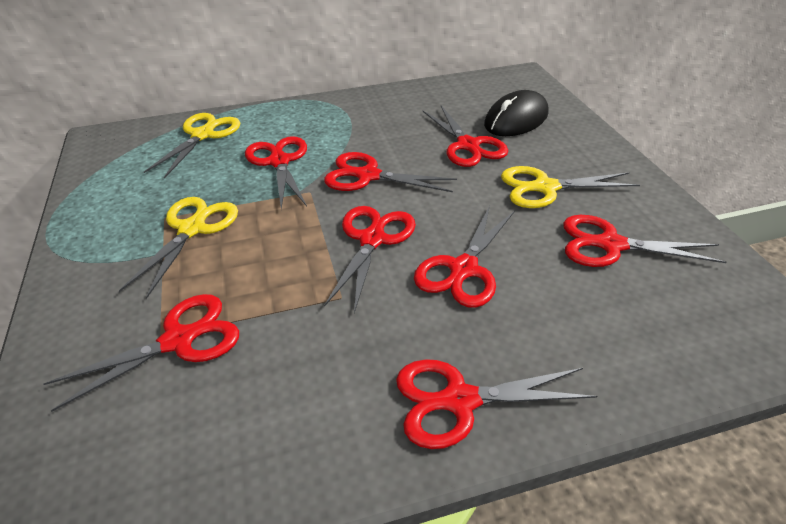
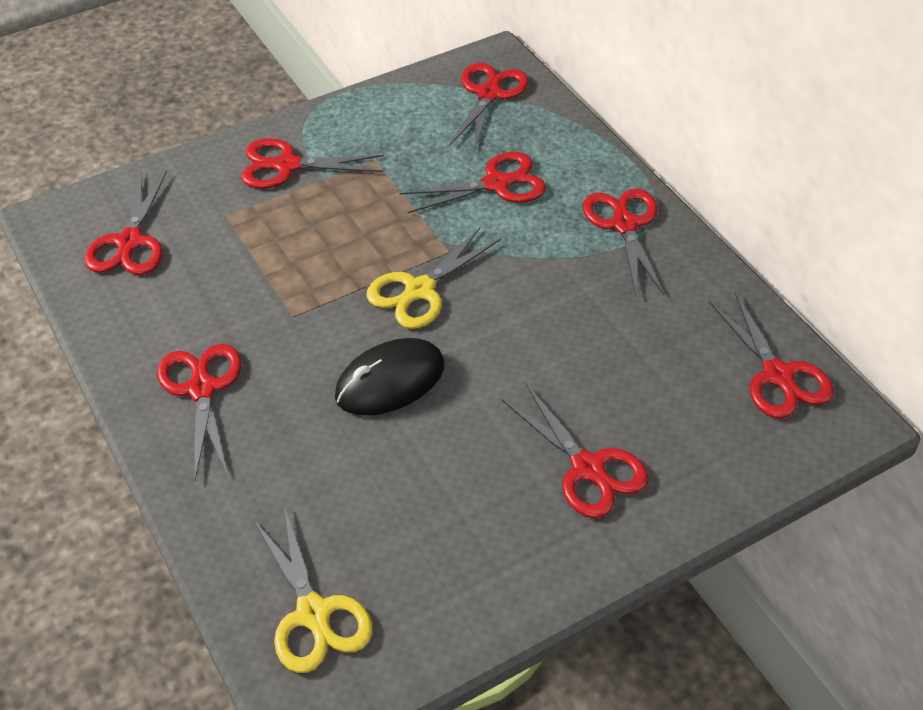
yellow scissors: 3 -> 2

